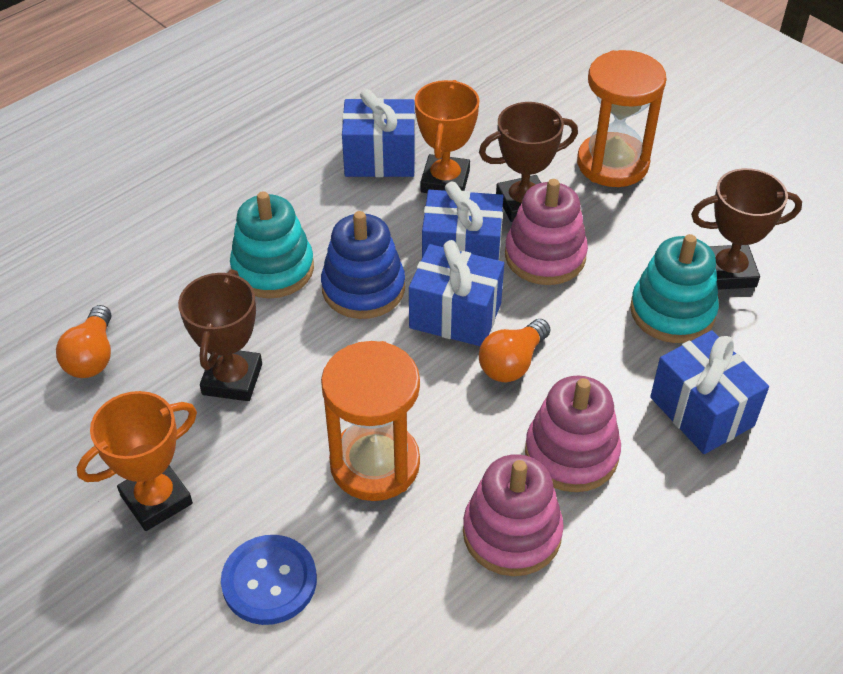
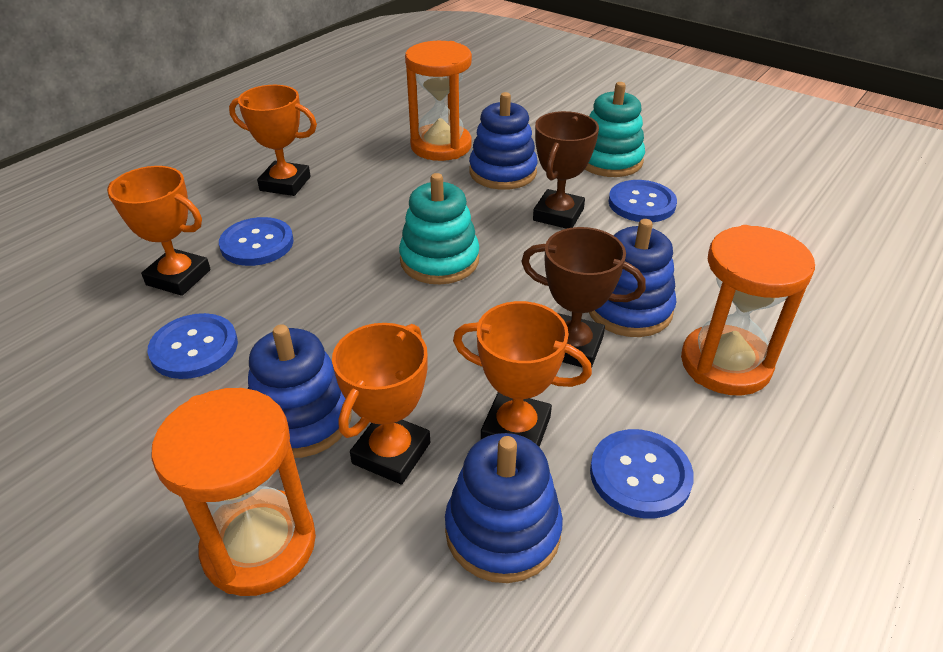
blue button: 1 -> 4
blue gift: 4 -> 0
blue stacking toy: 1 -> 4
brown trophy: 3 -> 2
orange hourglass: 2 -> 3
orange light bulb: 2 -> 0
orange trophy: 2 -> 4
pink stacking toy: 3 -> 0

